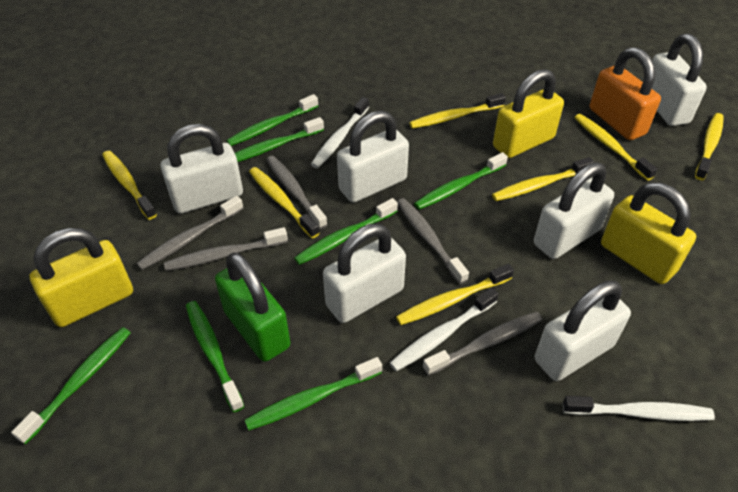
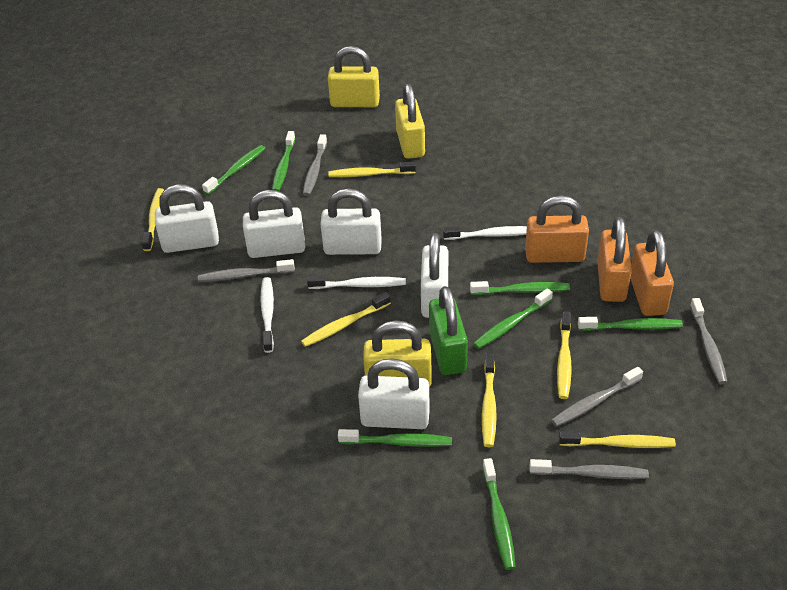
orange padlock: 1 -> 3
white padlock: 6 -> 5
yellow toothbrush: 7 -> 6

